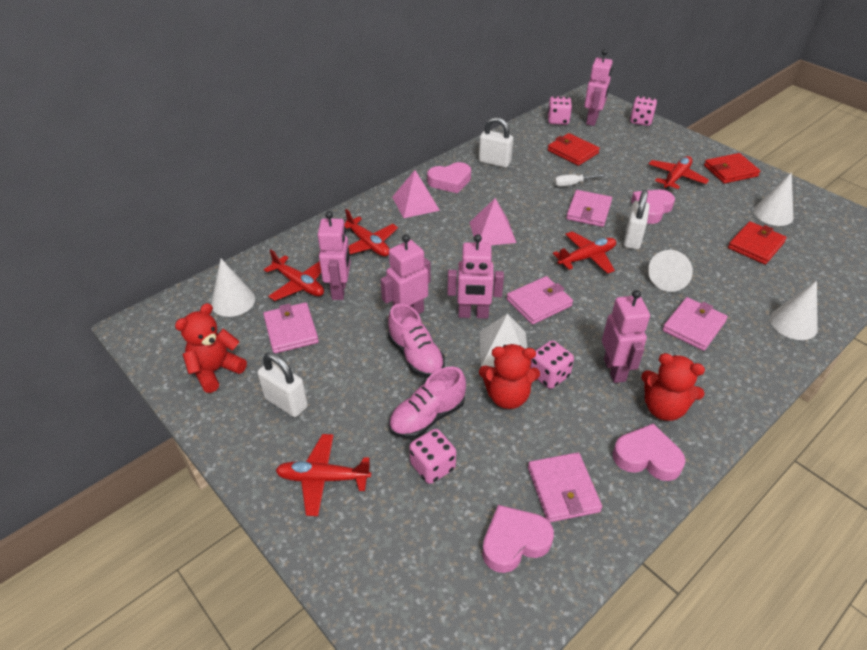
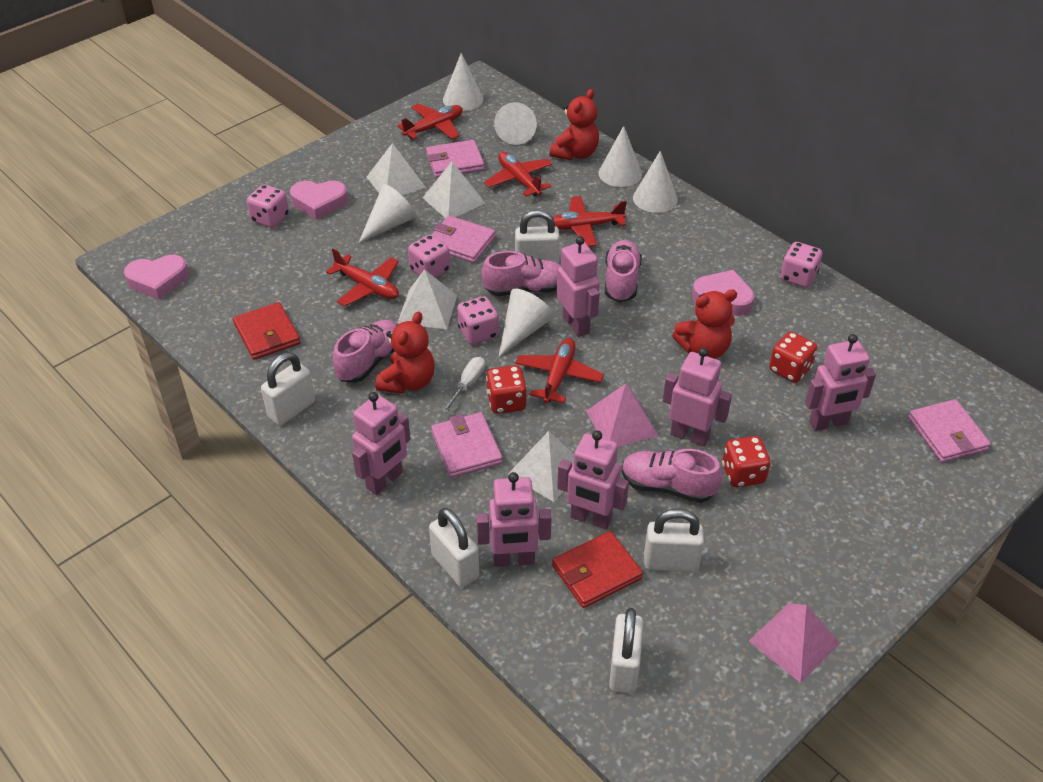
pink heart: 4 -> 3
pink robot: 5 -> 6
pink shoe: 2 -> 4
pink wallet: 5 -> 4
red dice: 0 -> 3
red wallet: 3 -> 2
white cone: 4 -> 6
white padlock: 3 -> 5
white pyramid: 1 -> 4

